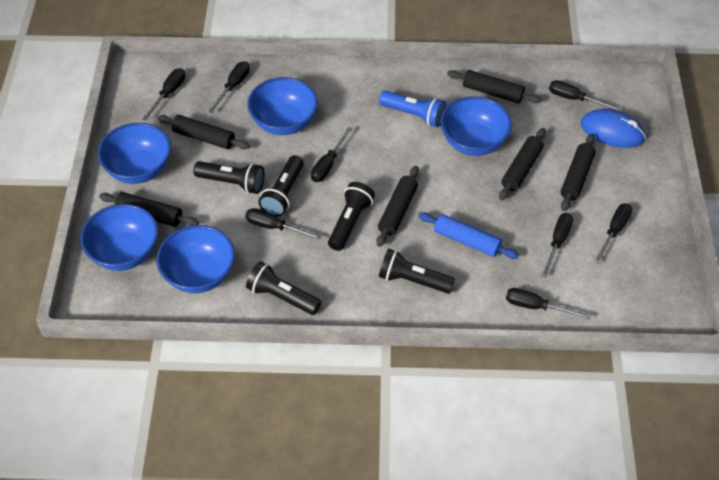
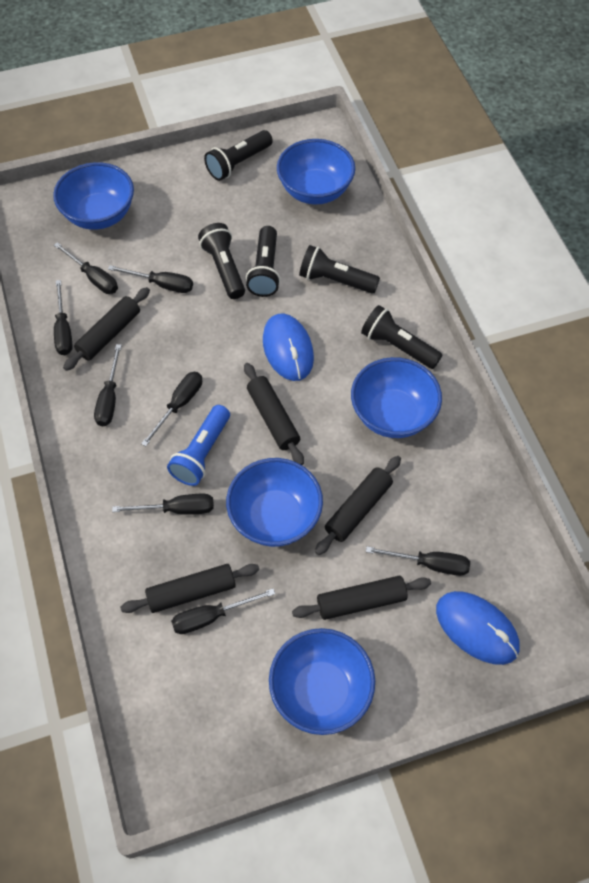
black rolling pin: 6 -> 5
blue mouse: 1 -> 2
blue rolling pin: 1 -> 0

